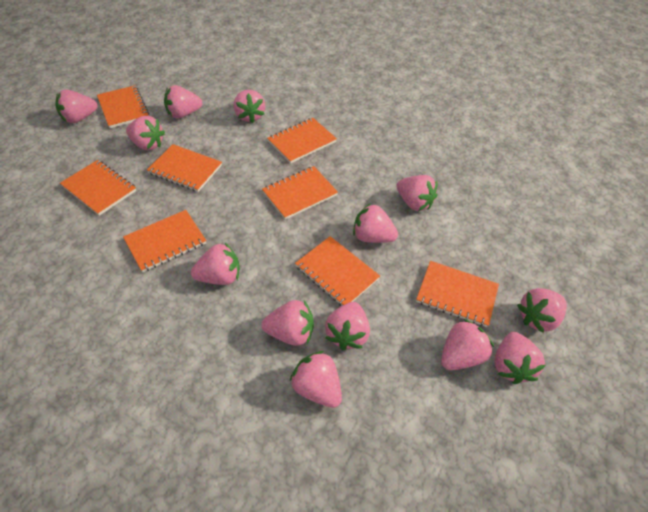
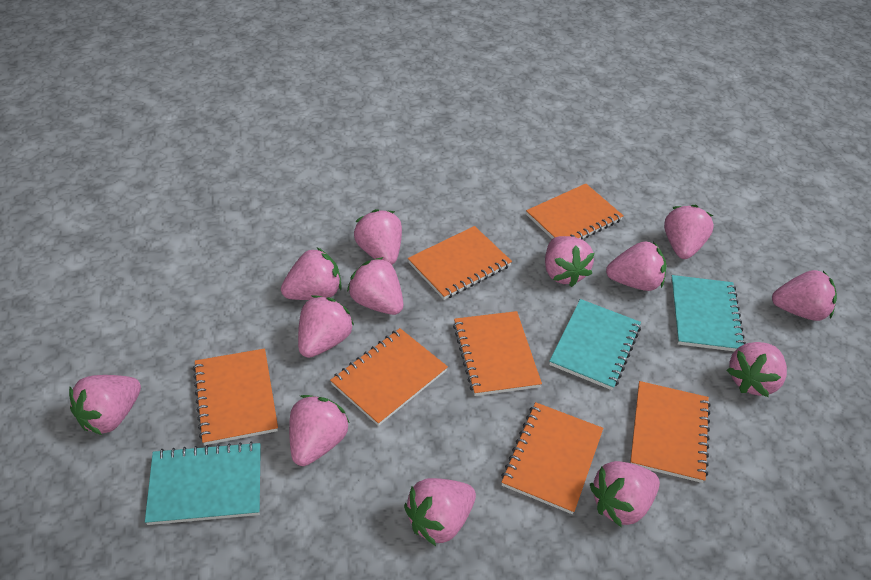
orange notebook: 8 -> 7
turquoise notebook: 0 -> 3

